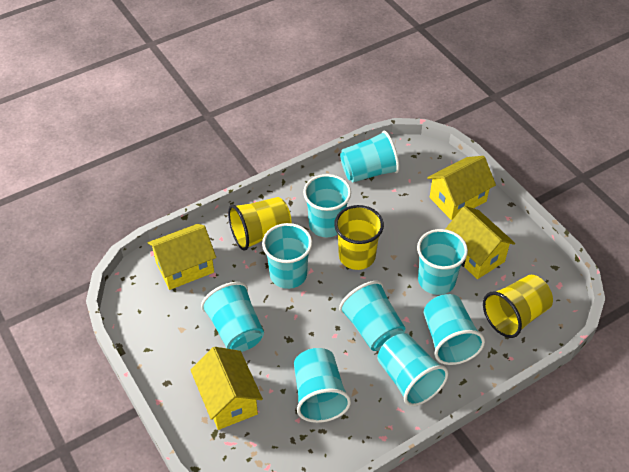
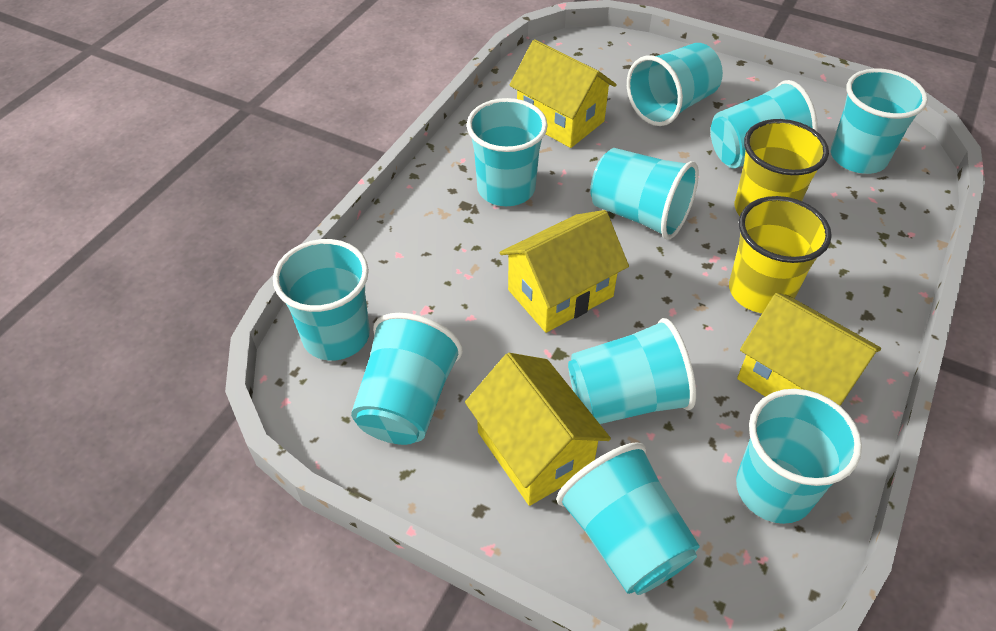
turquoise cup: 9 -> 10
yellow cup: 3 -> 2

